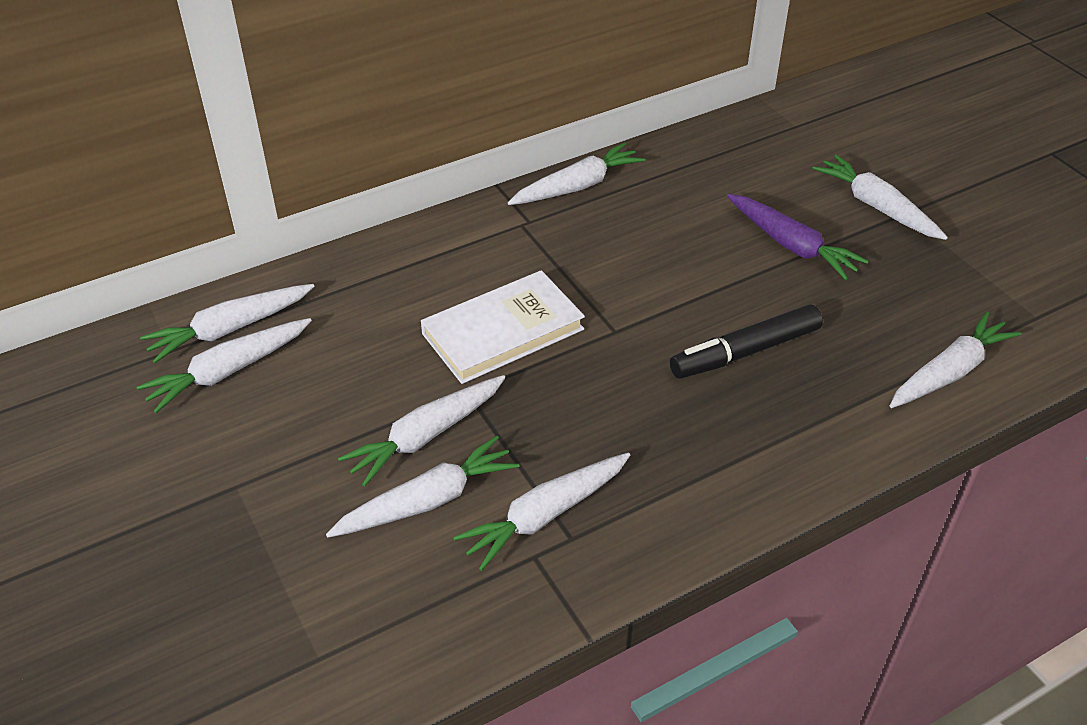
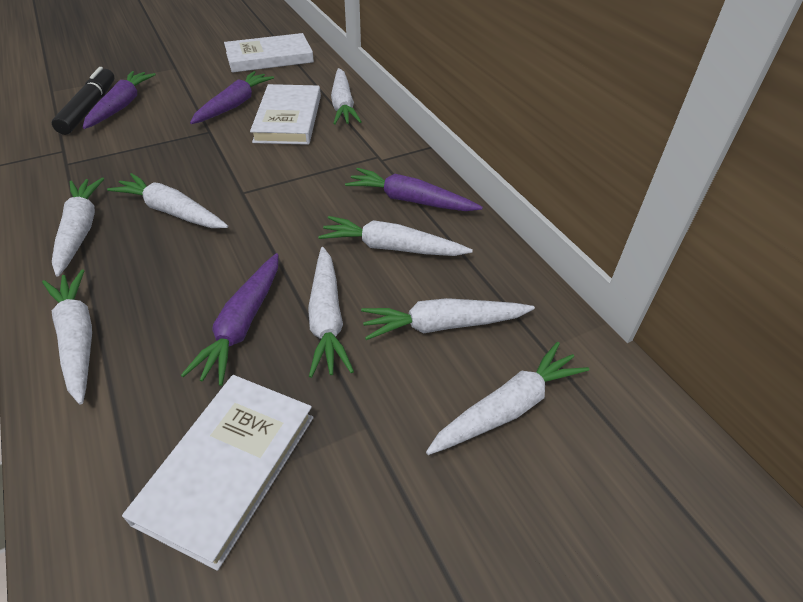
purple carrot: 1 -> 4
white book: 1 -> 3

